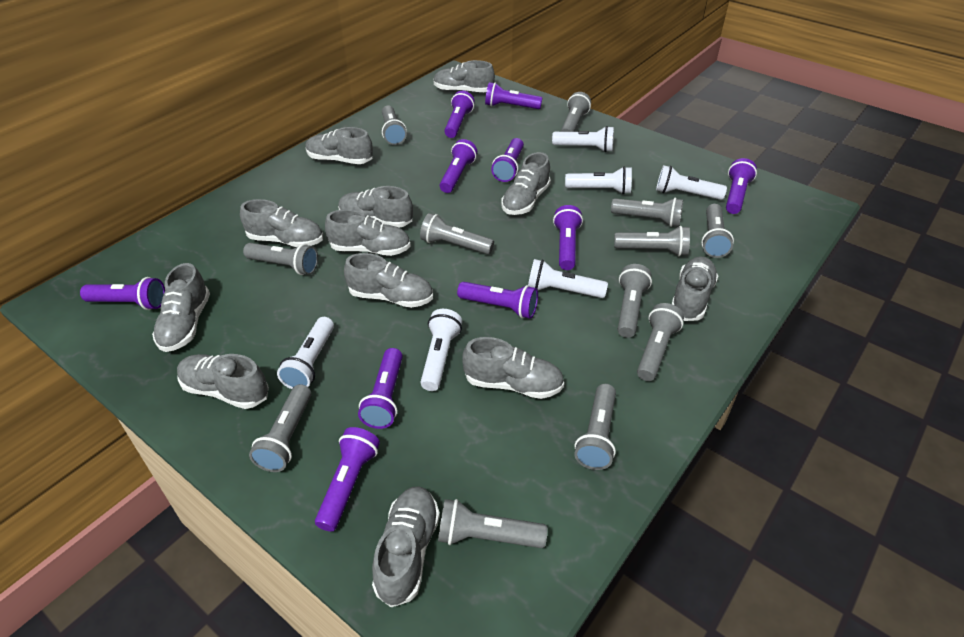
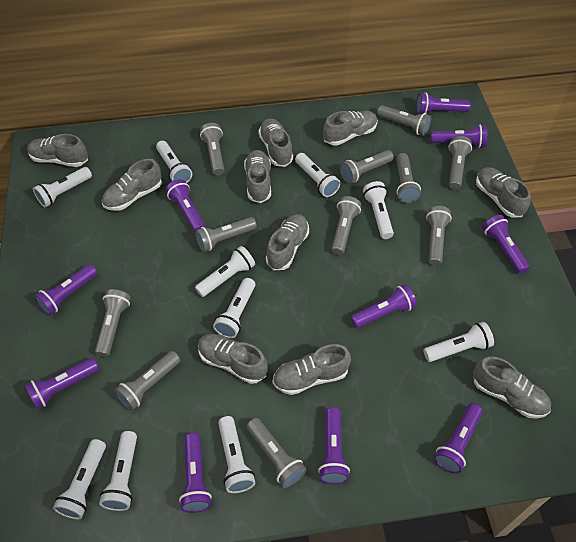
grey flashlight: 12 -> 11
grey shoe: 12 -> 10
white flashlight: 6 -> 10

